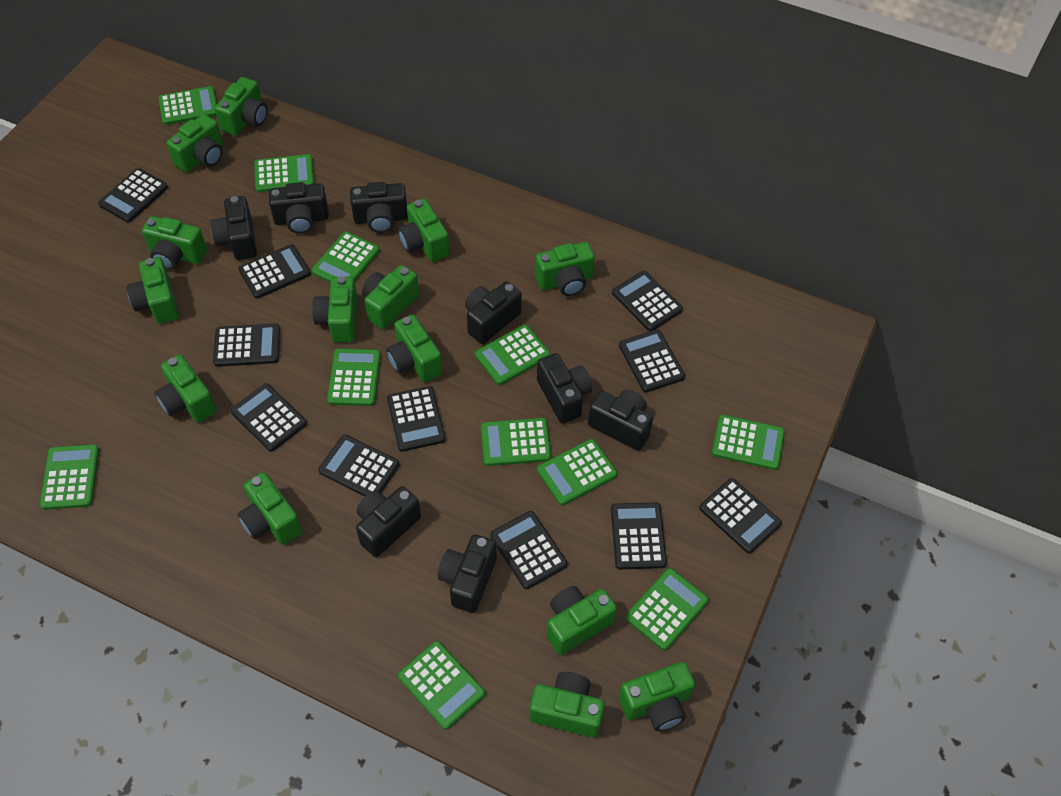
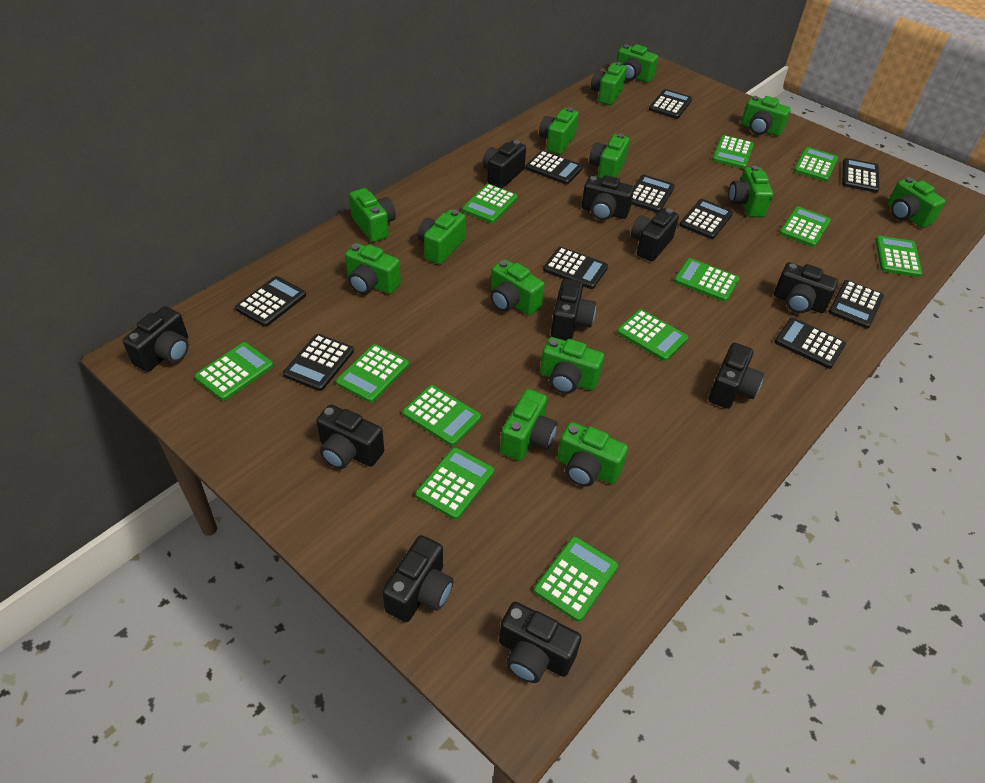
black calculator: 11 -> 10
black camera: 8 -> 10
green calculator: 11 -> 12

